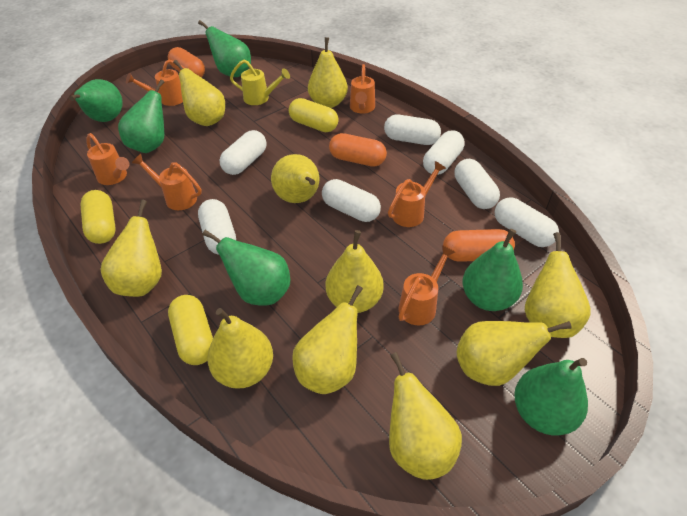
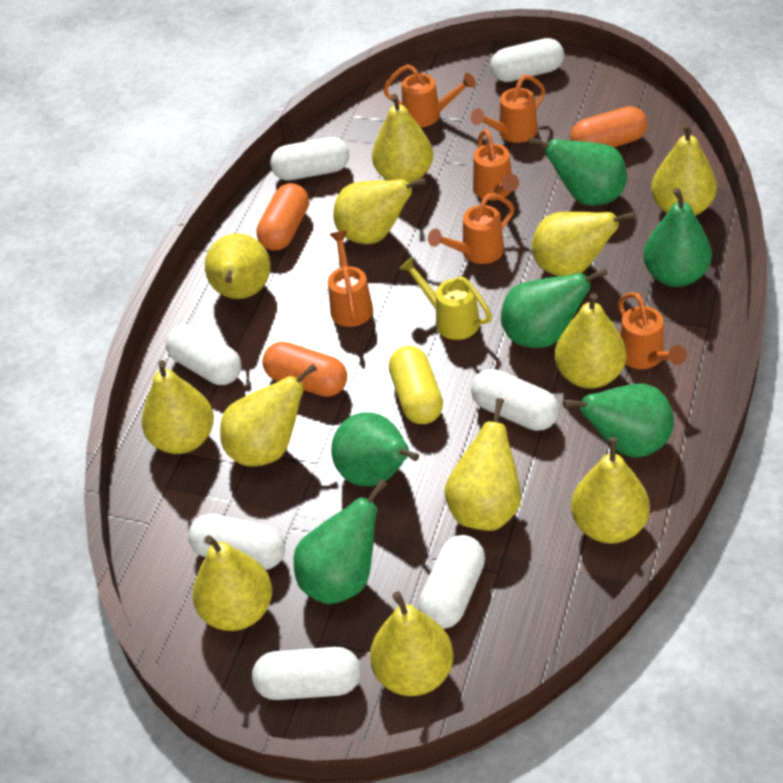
yellow capsule: 3 -> 1
yellow pear: 10 -> 12

